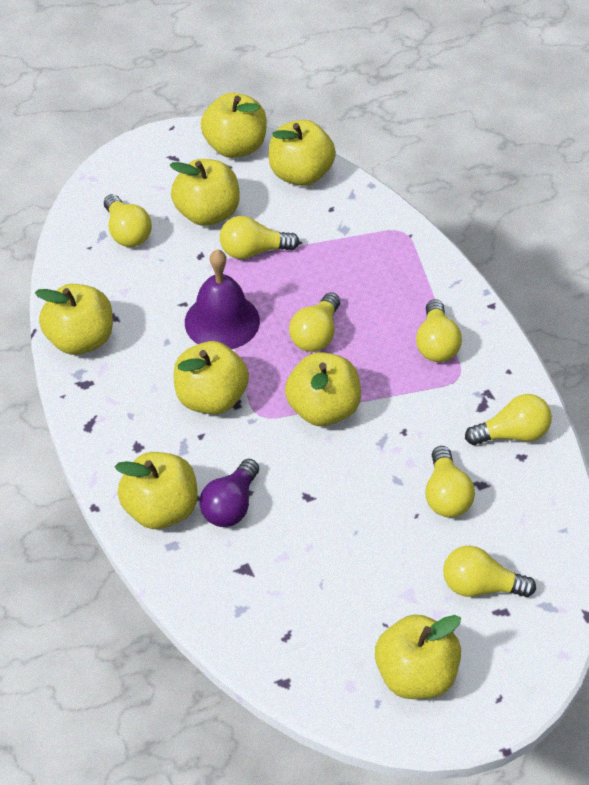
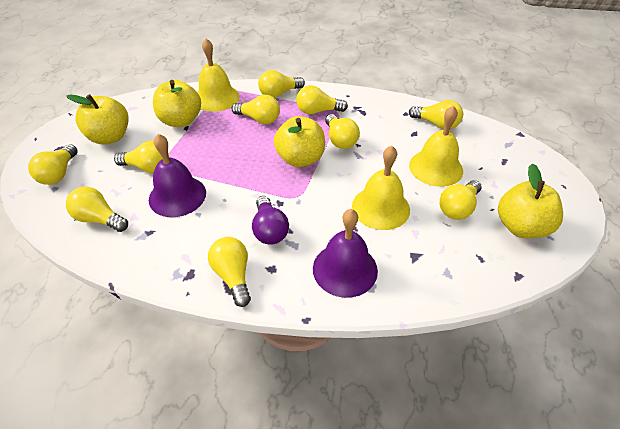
purple bell: 1 -> 2
yellow apple: 8 -> 4
yellow bell: 0 -> 3
yellow light bulb: 7 -> 10

